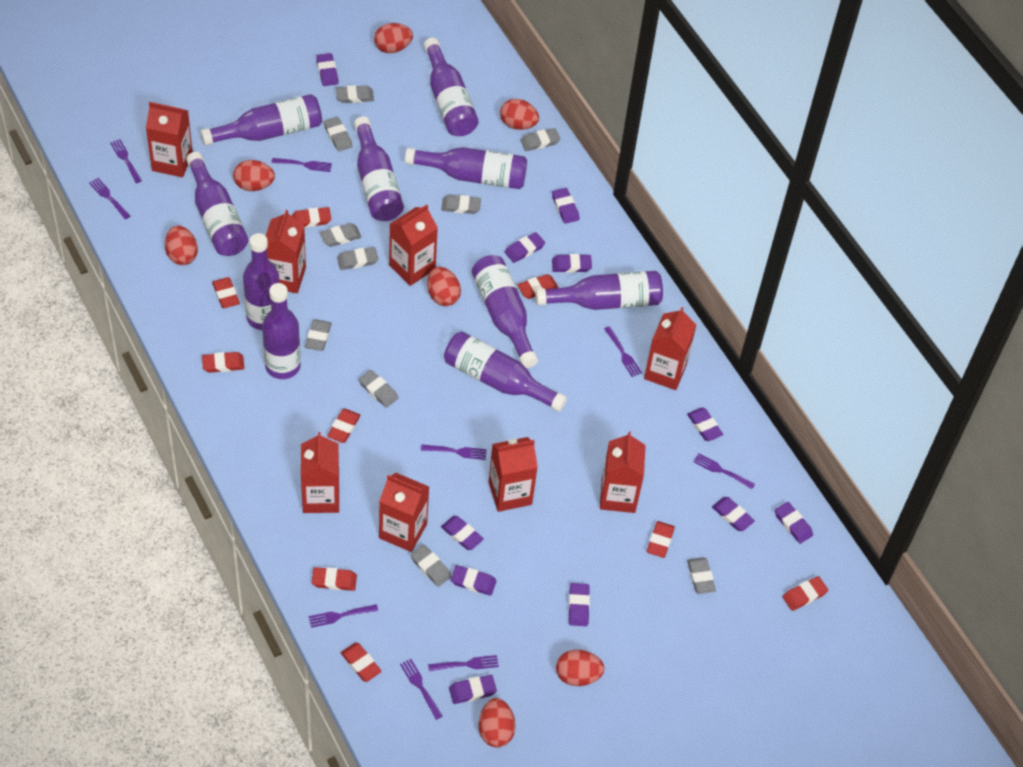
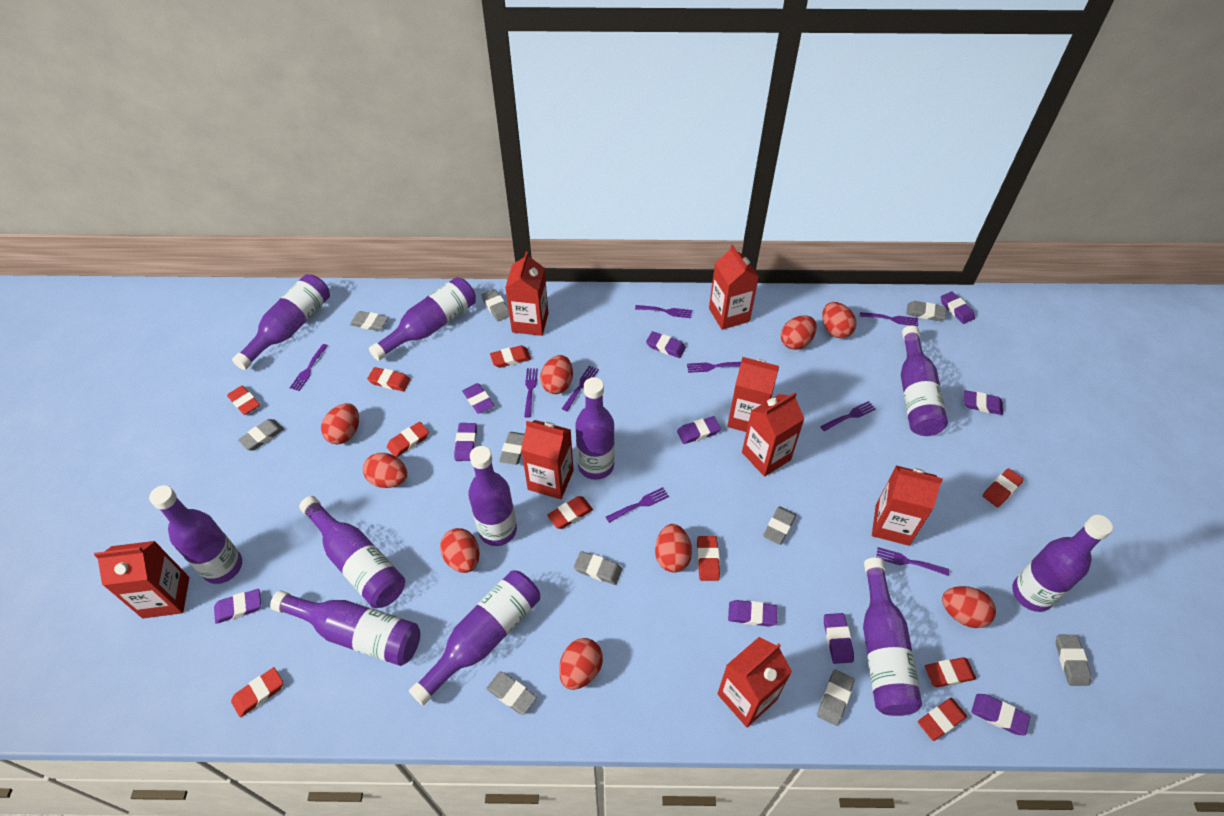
purple bottle: 10 -> 11
purple eraser: 11 -> 10
red egg: 7 -> 9
red eraser: 9 -> 10

